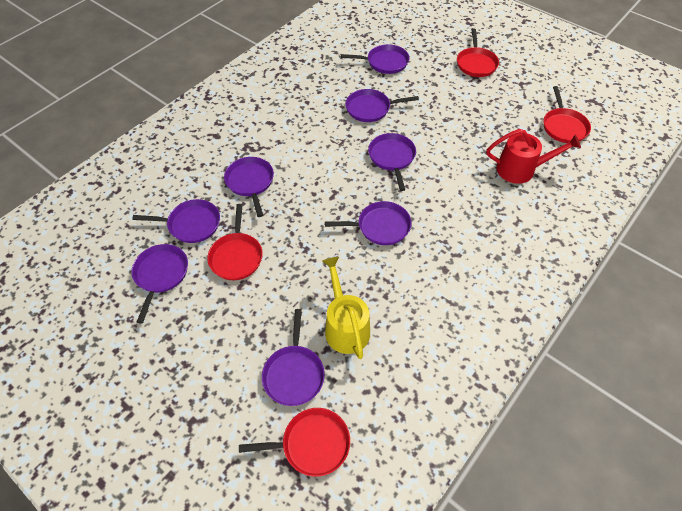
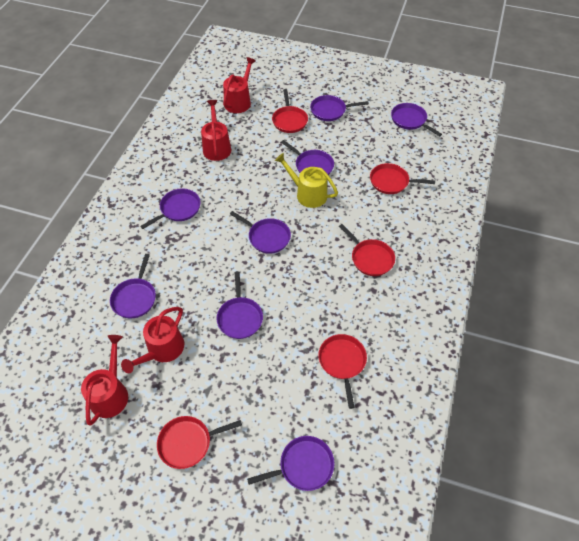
red pan: 4 -> 5
red watering can: 1 -> 4

